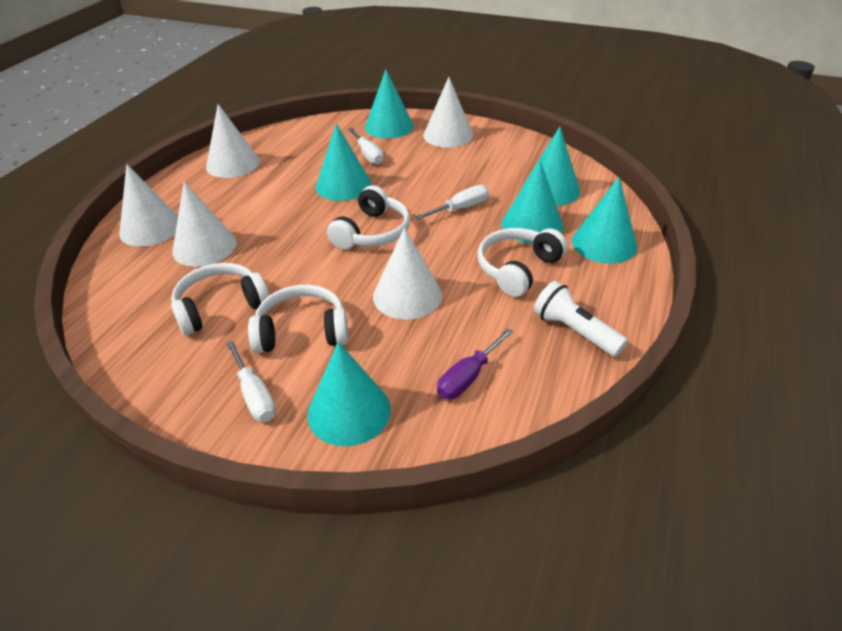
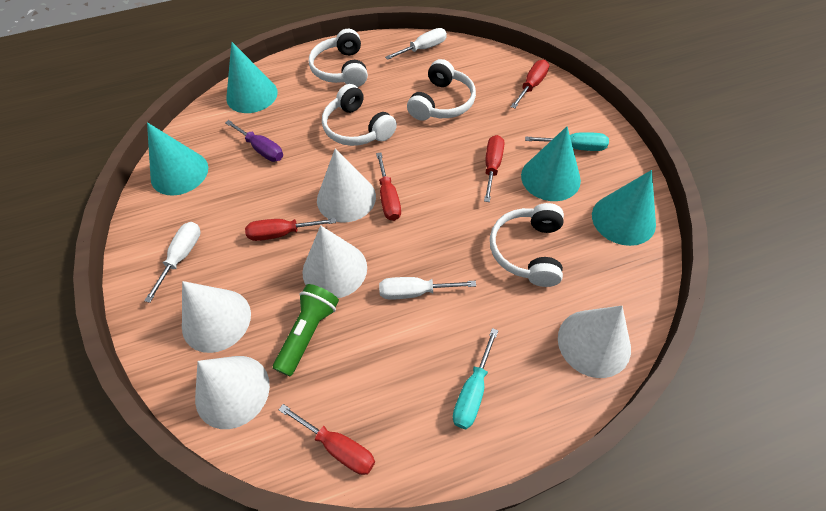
green flashlight: 0 -> 1
red screwdriver: 0 -> 5
turquoise cone: 6 -> 4
turquoise screwdriver: 0 -> 2
white flashlight: 1 -> 0

